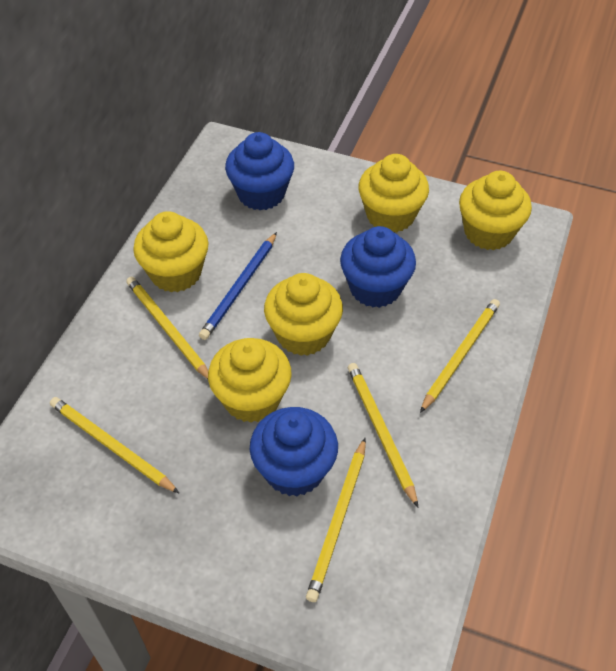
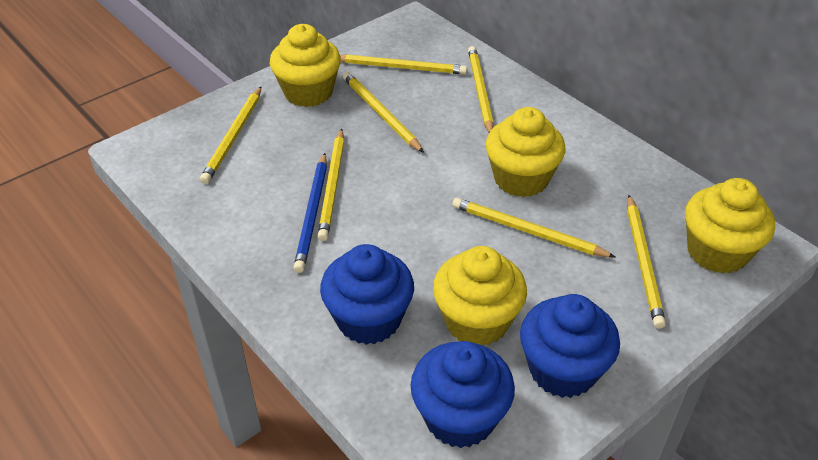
yellow cupcake: 5 -> 4
yellow pencil: 5 -> 7

